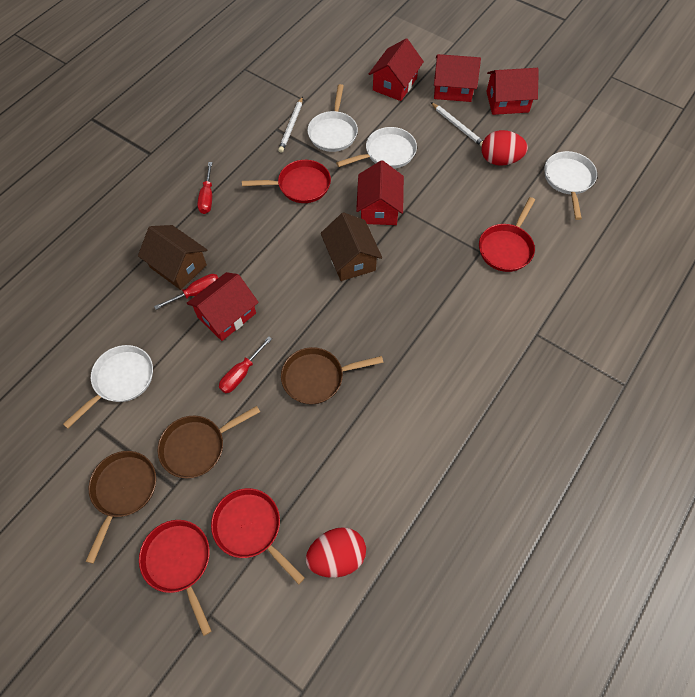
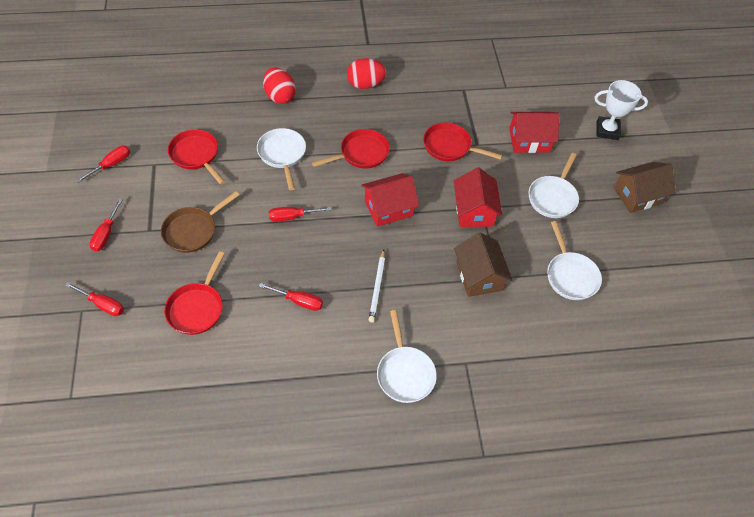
brown pan: 3 -> 1
red house: 5 -> 3
red screwdriver: 3 -> 5
white pencil: 2 -> 1
white trophy: 0 -> 1

